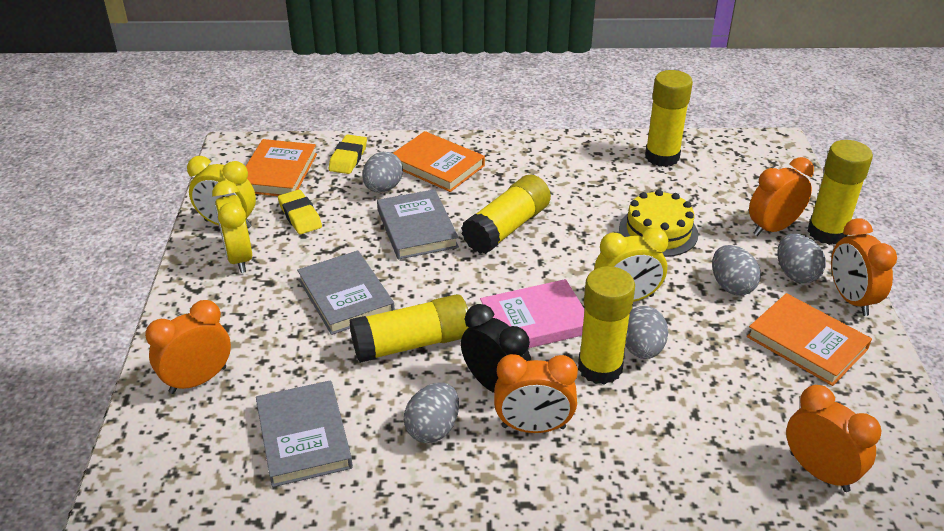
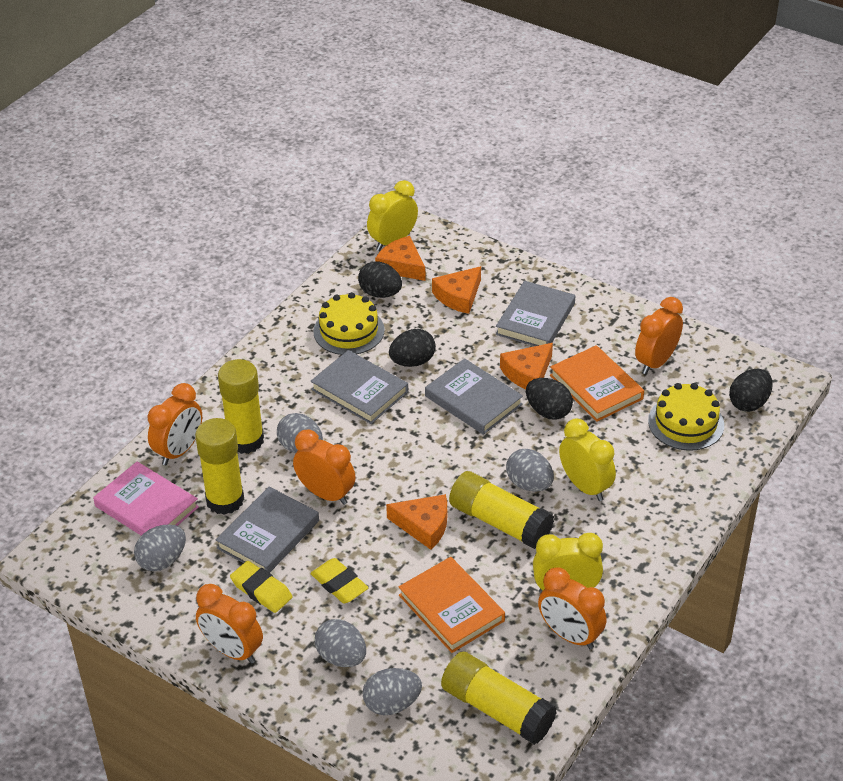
black clock: 1 -> 0
black egg: 0 -> 4
grey book: 3 -> 4
orange book: 3 -> 2
orange cheese: 0 -> 4
yellow cake: 1 -> 2
yellow glue stick: 5 -> 4

